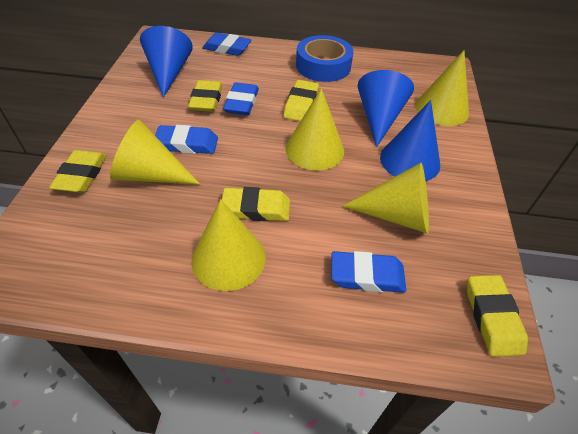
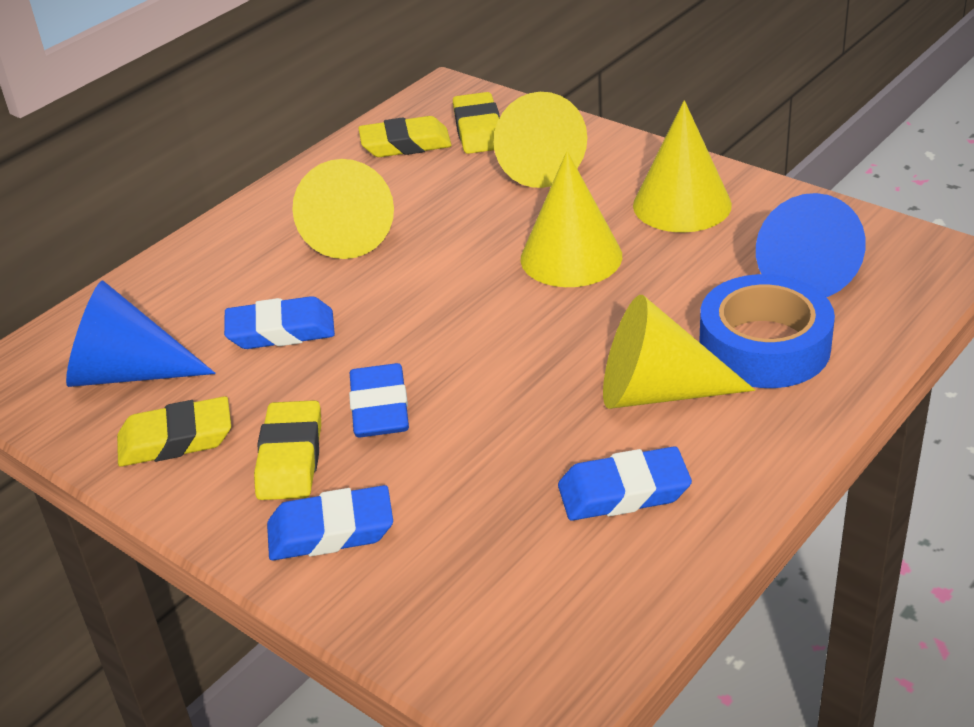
blue cone: 3 -> 2
yellow eraser: 5 -> 4

